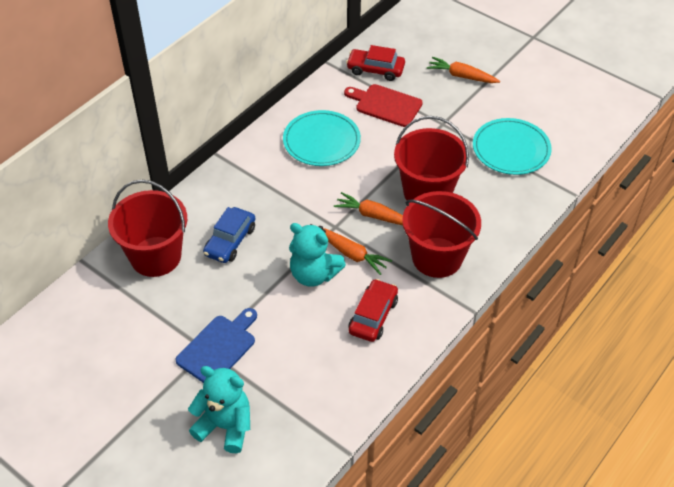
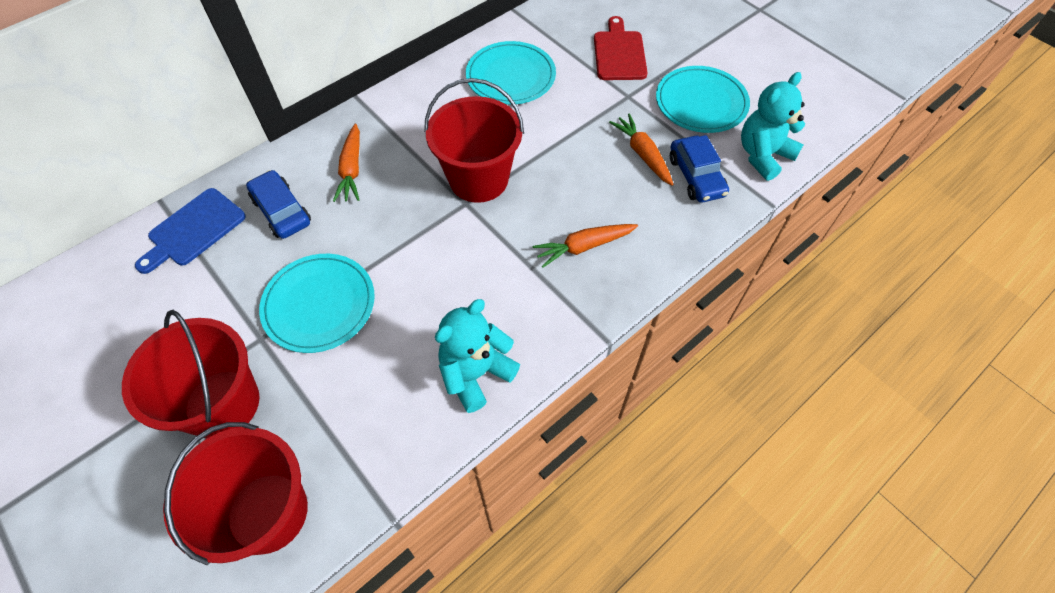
blue car: 1 -> 2
red car: 2 -> 0
turquoise plate: 2 -> 3

